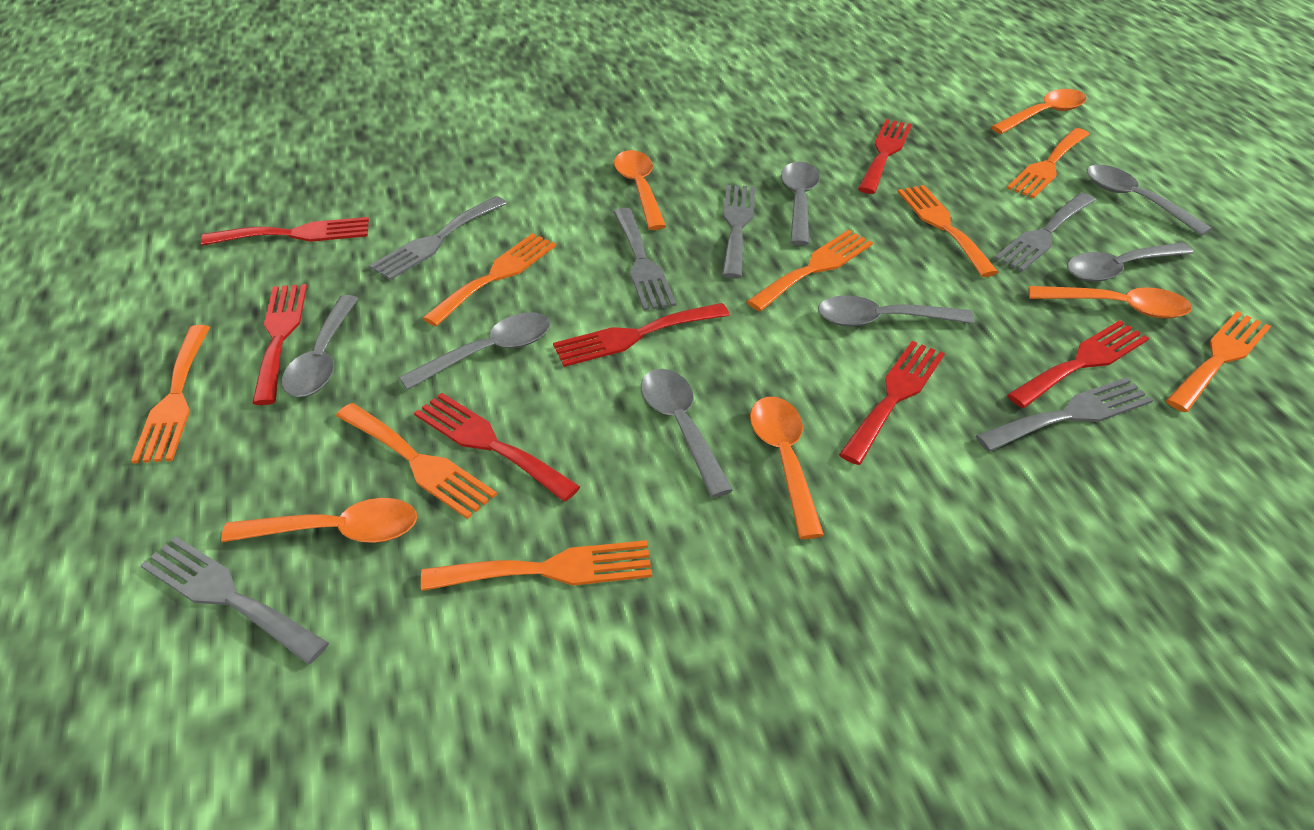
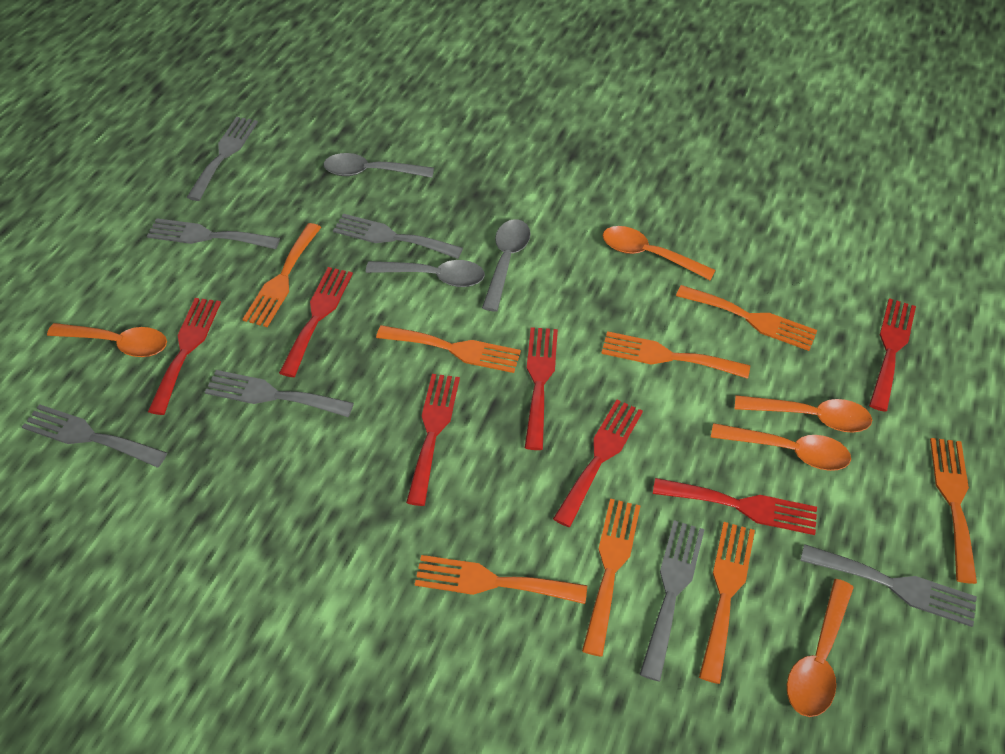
grey fork: 6 -> 7
grey spoon: 7 -> 3

